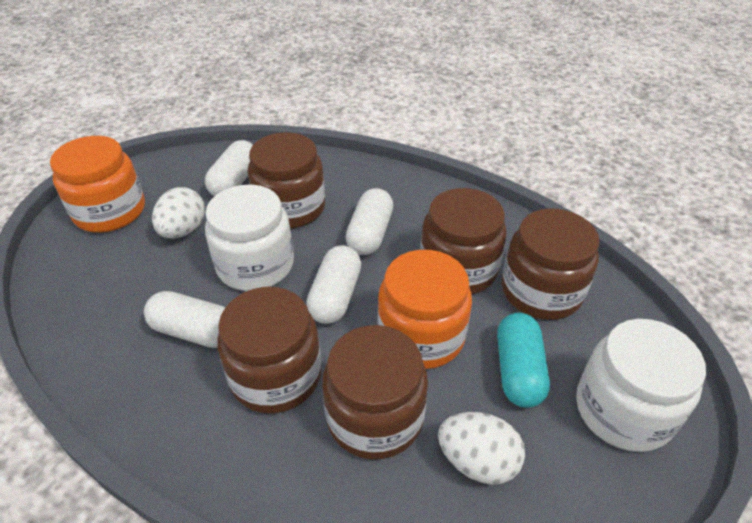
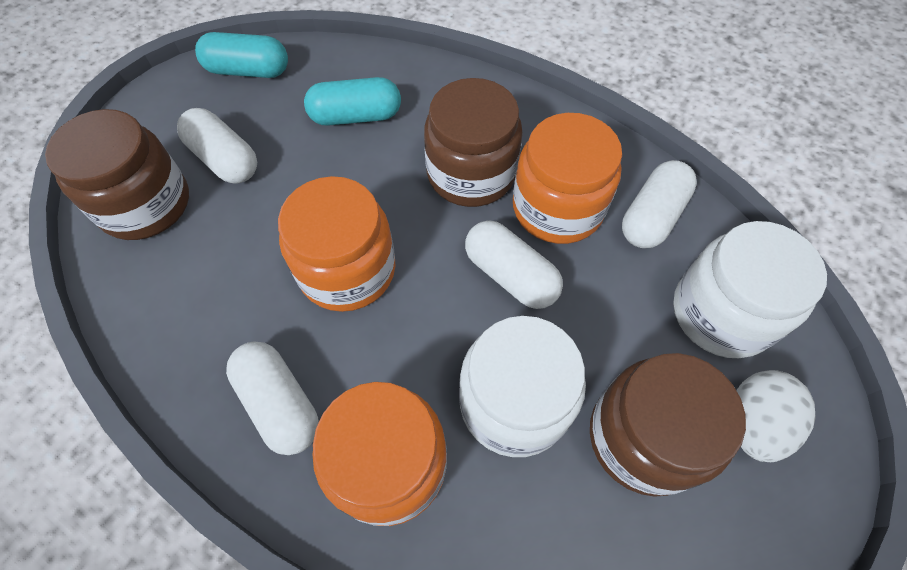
brown jar: 5 -> 3
orange jar: 2 -> 3
turquoise capsule: 1 -> 2
white egg: 2 -> 1

